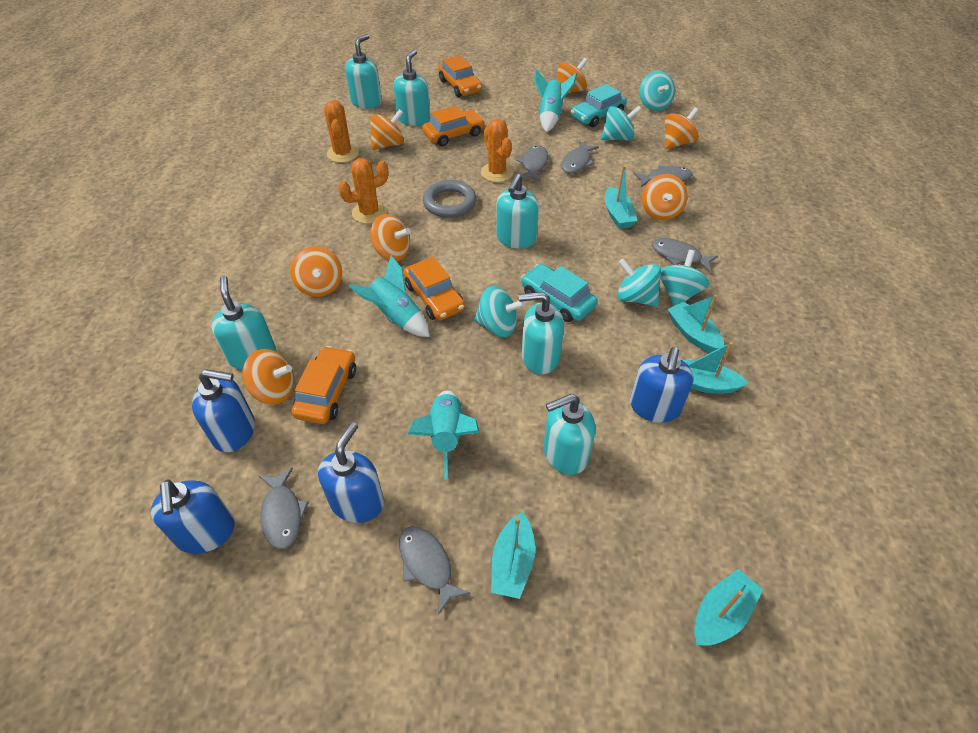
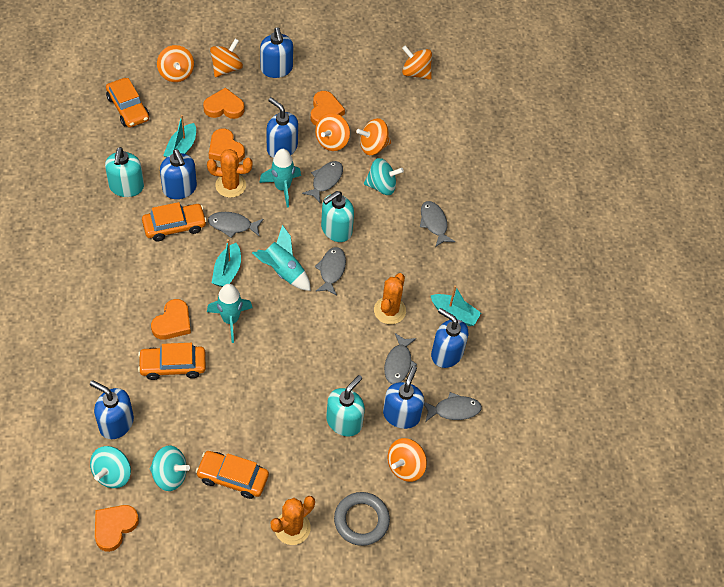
blue soap dispenser: 4 -> 6
orange heart: 0 -> 5
orange spinning top: 7 -> 6
turquoise boat: 5 -> 3
turquoise car: 2 -> 0
turquoise soap dispenser: 6 -> 3
turquoise spinning top: 5 -> 3

